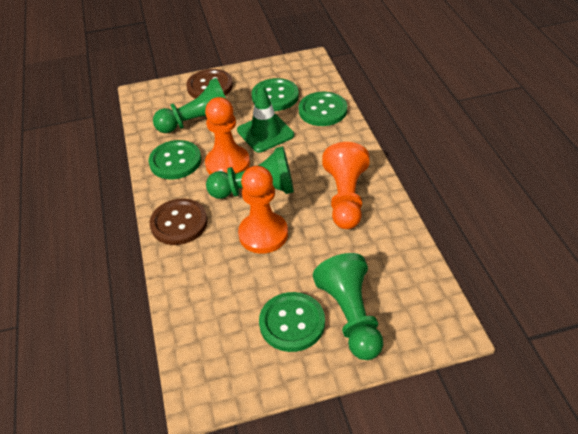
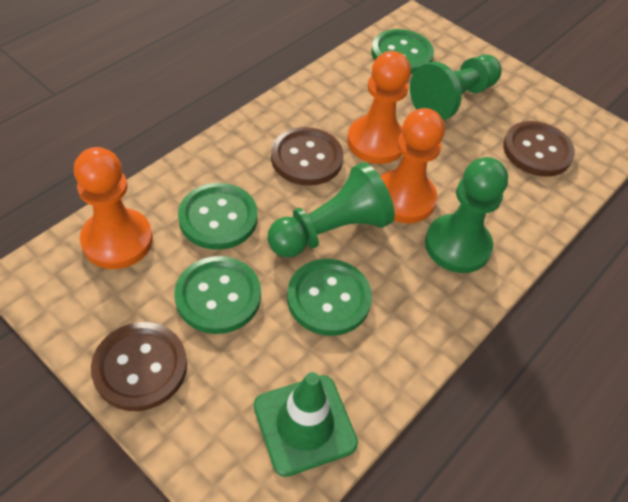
brown button: 2 -> 3

